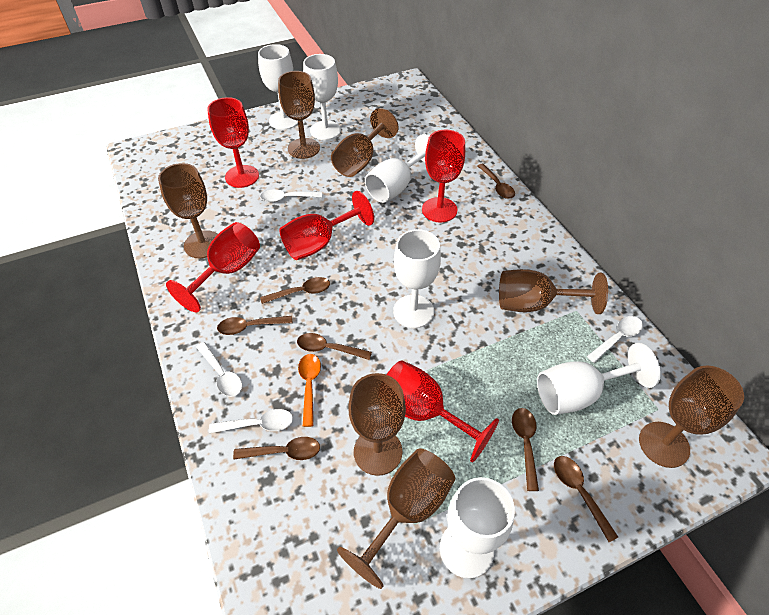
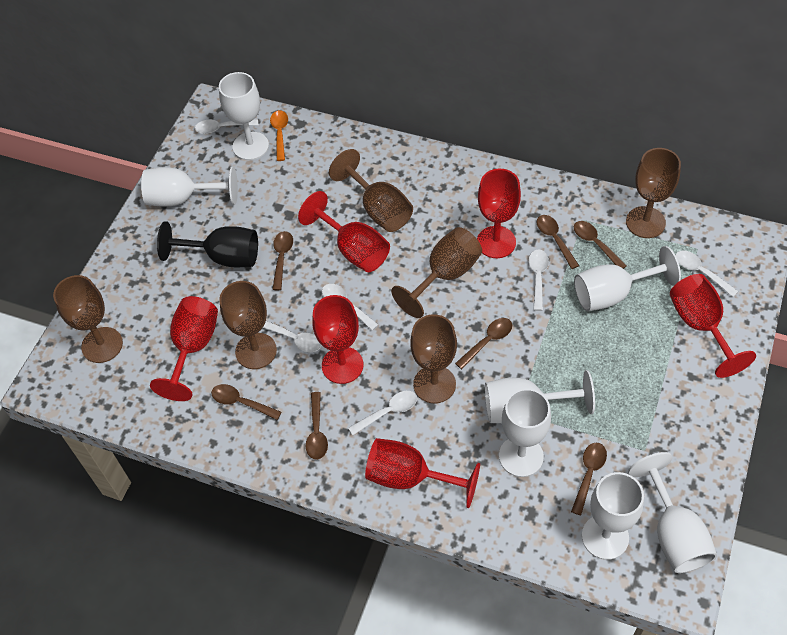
black goblet: 0 -> 1
brown goblet: 7 -> 6
red goblet: 5 -> 6
white goblet: 6 -> 7
white spoon: 4 -> 6

